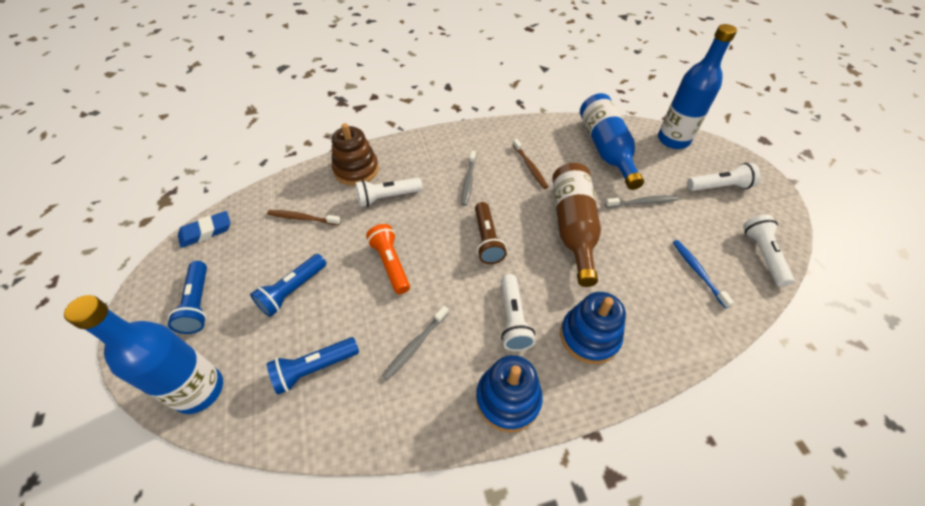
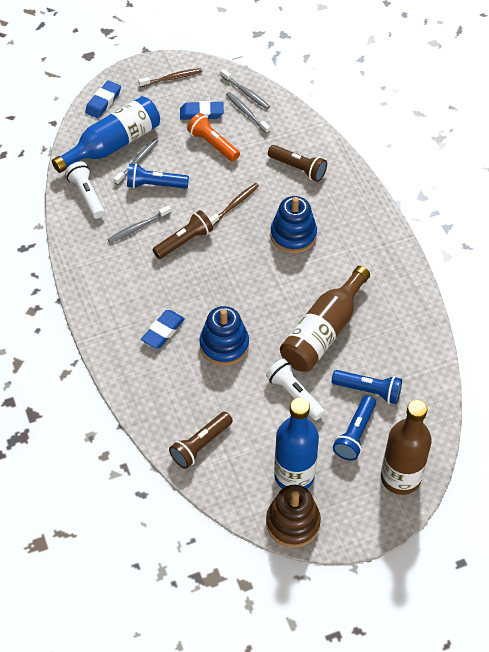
blue bottle: 3 -> 2
blue eraser: 1 -> 3
blue toothbrush: 1 -> 0
brown bottle: 1 -> 2
brown flashlight: 1 -> 3
grey toothbrush: 3 -> 4
white flashlight: 4 -> 2

